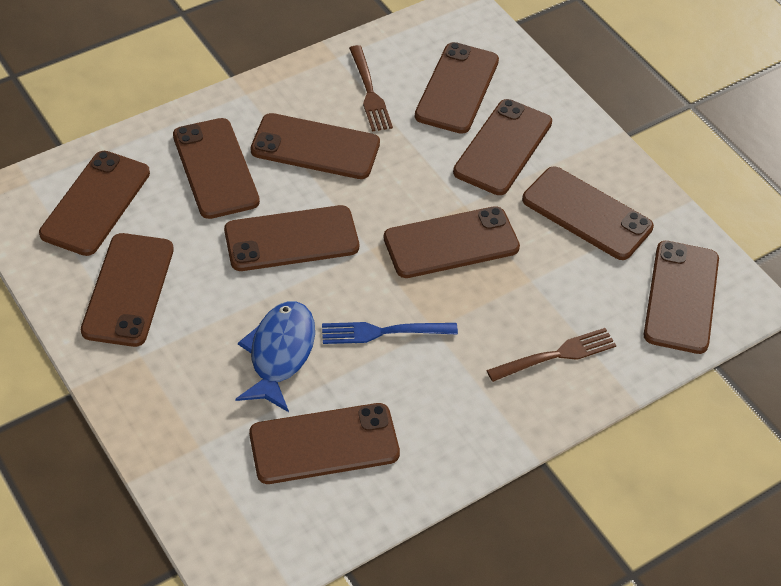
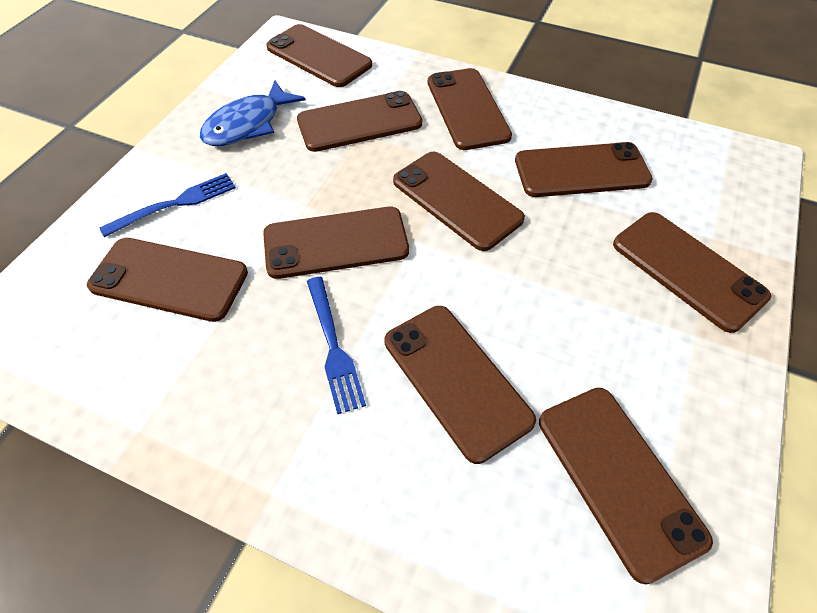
blue fork: 1 -> 2
brown fork: 2 -> 0
brown phone: 11 -> 10

